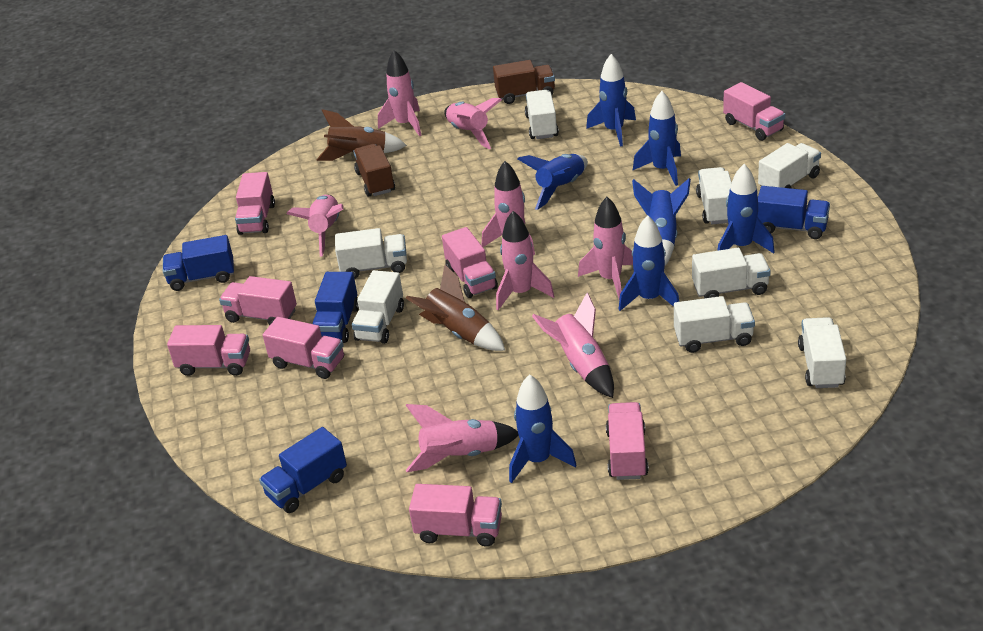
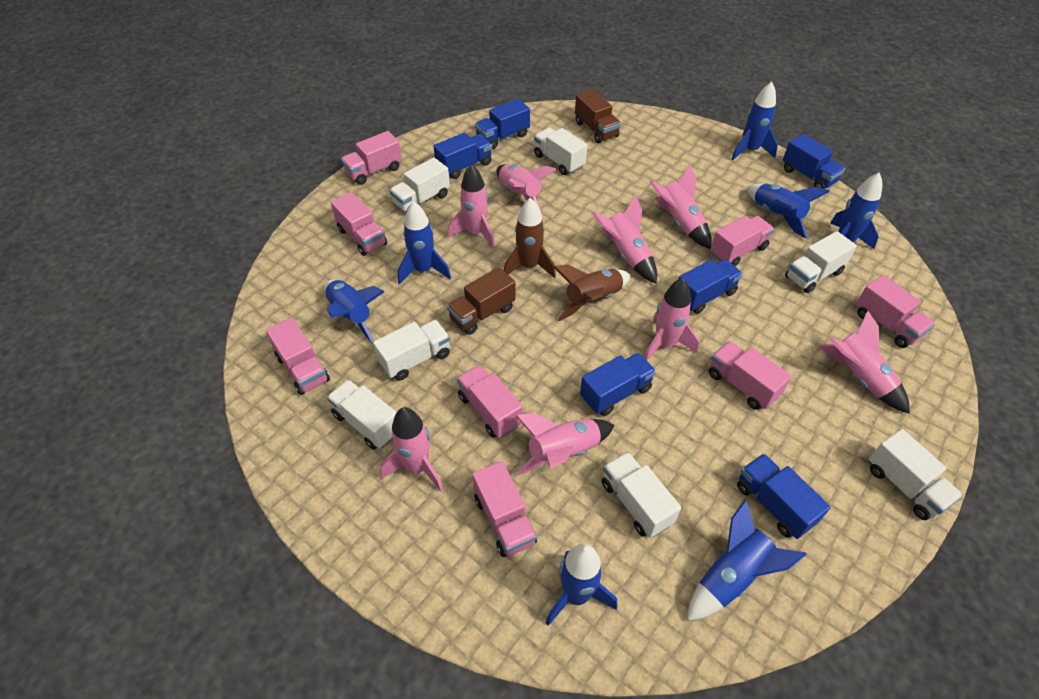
blue truck: 4 -> 6
white truck: 8 -> 7

